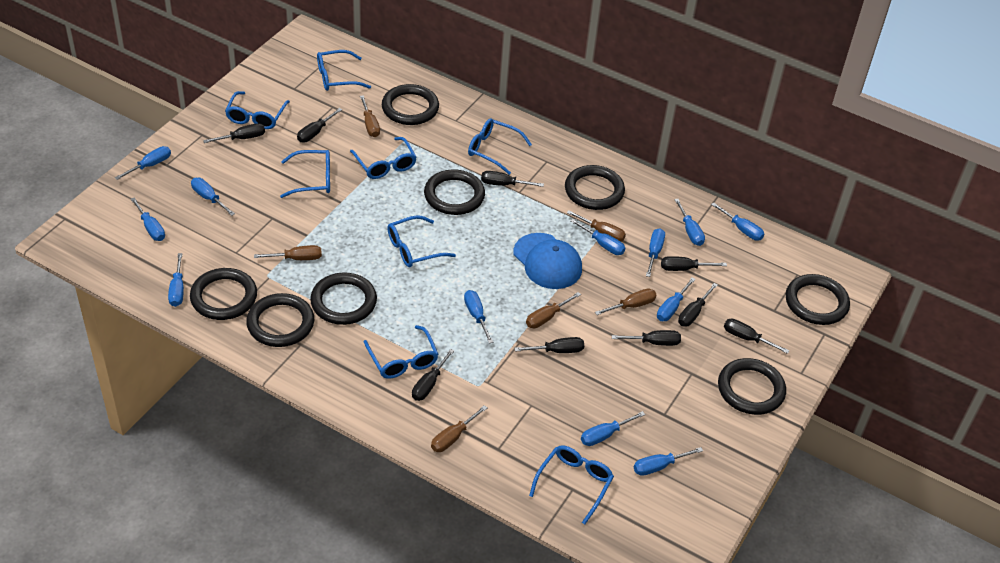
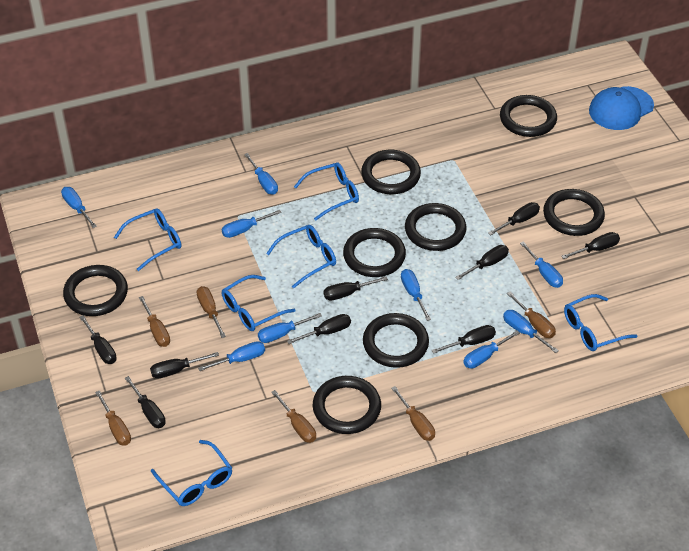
blue glasses: 8 -> 6
blue screwdriver: 12 -> 9

